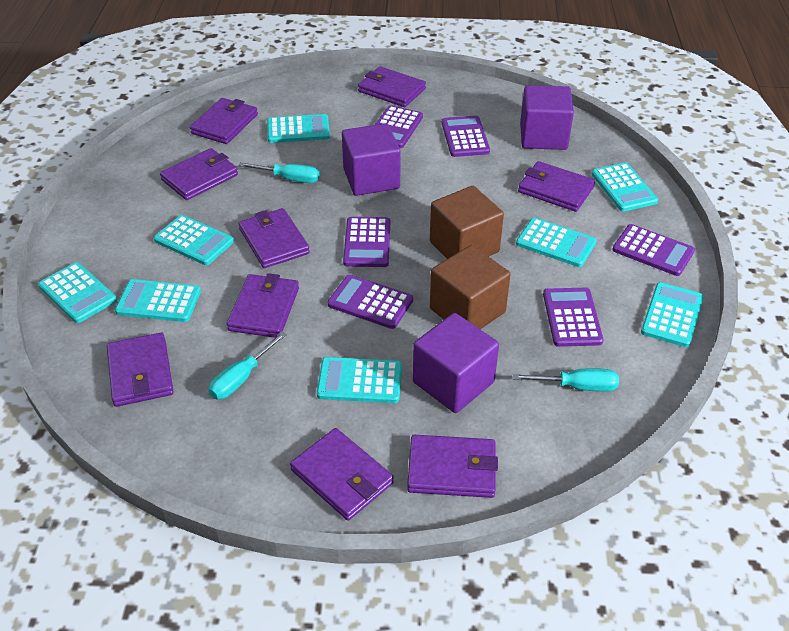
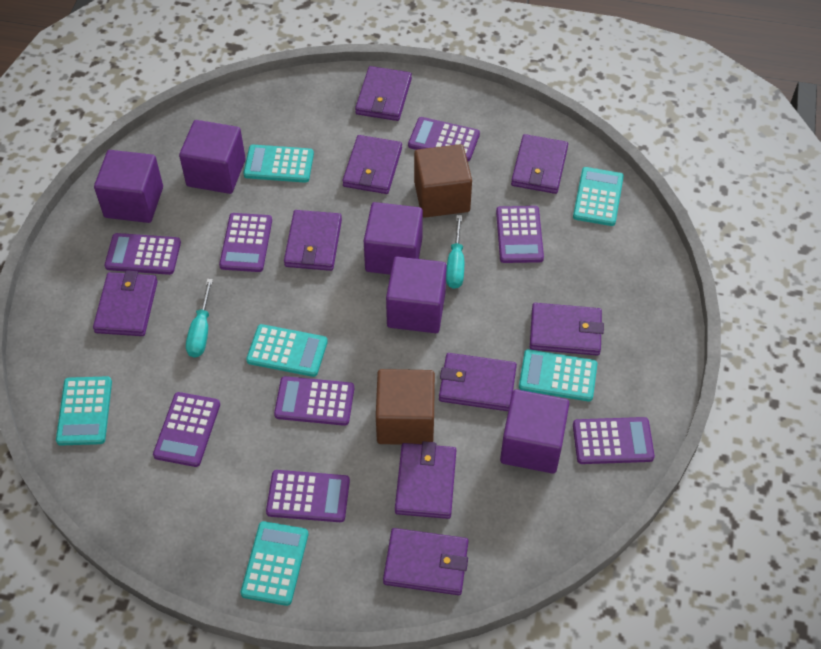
purple calculator: 6 -> 8
purple cube: 3 -> 5
turquoise calculator: 8 -> 6
turquoise screwdriver: 3 -> 2

